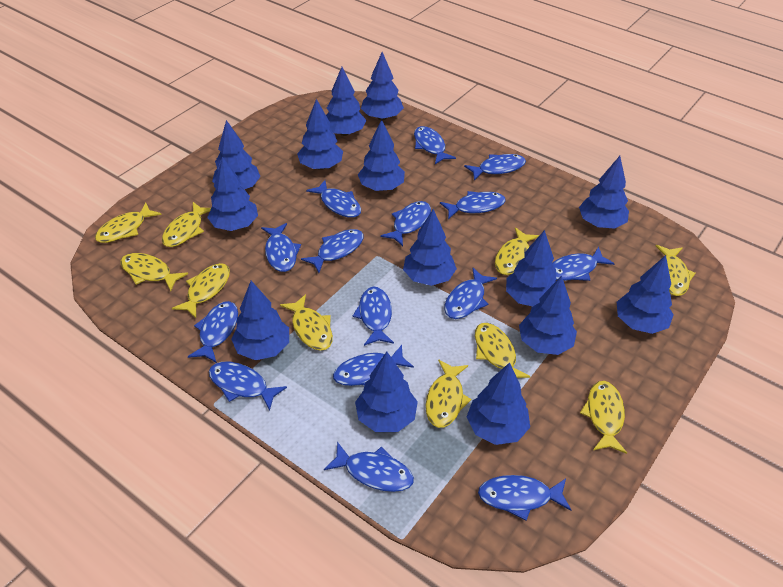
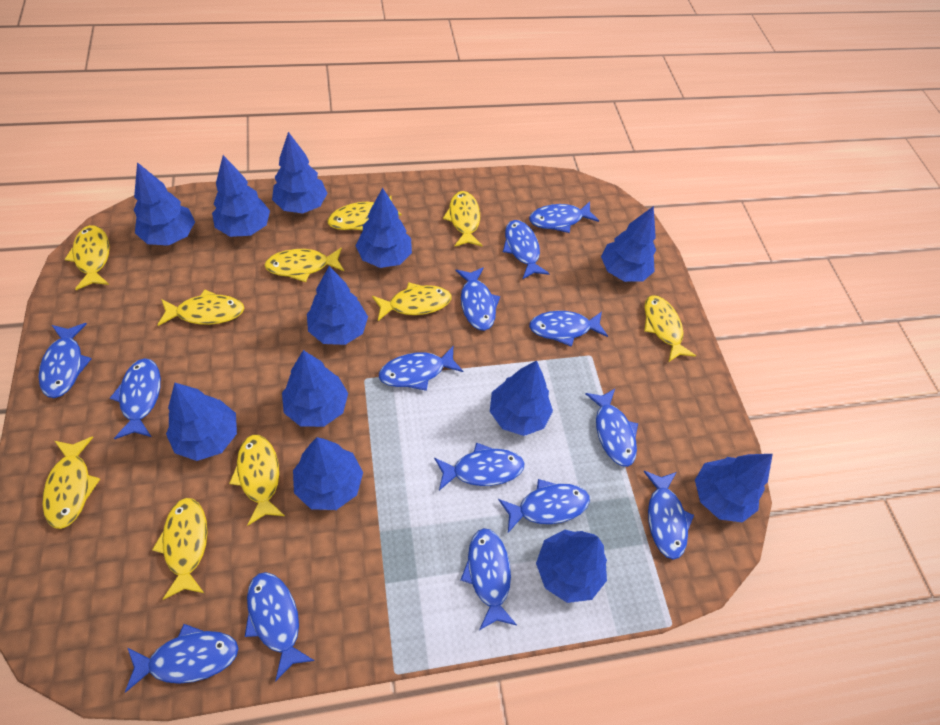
blue fish: 15 -> 14
blue tree: 14 -> 12

